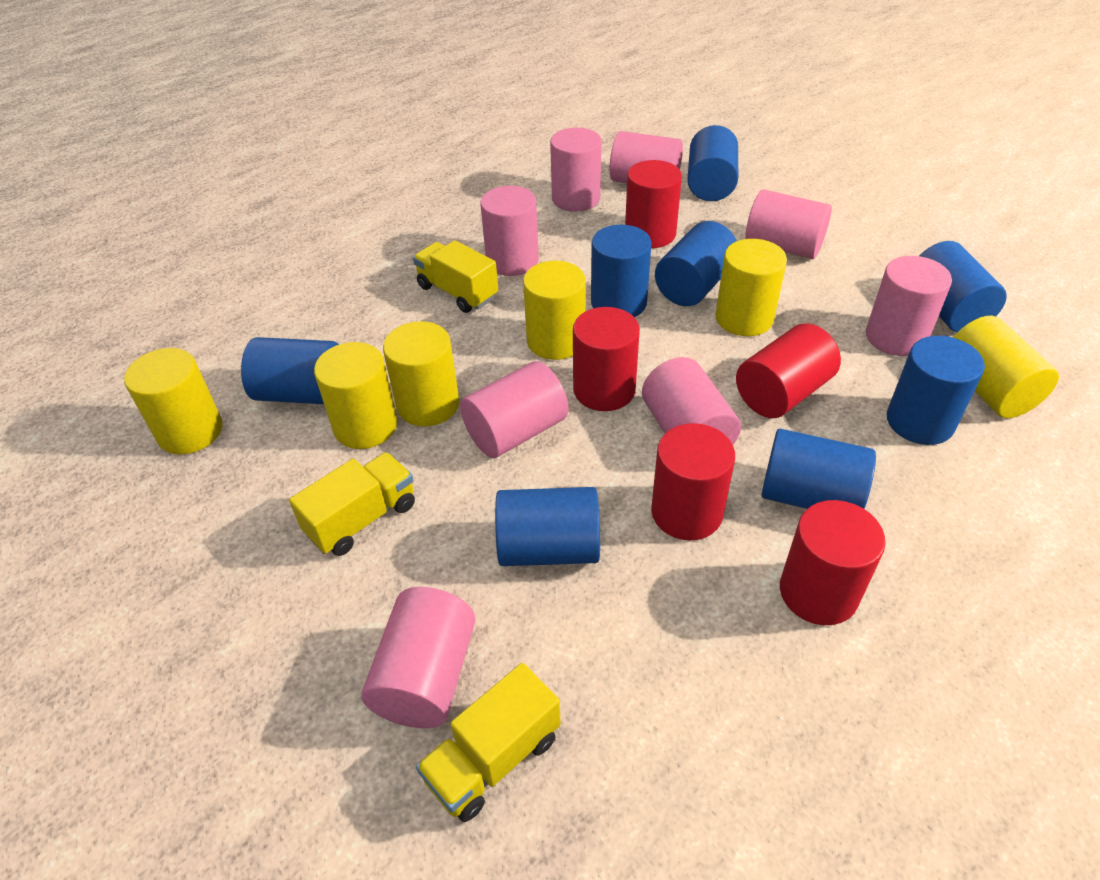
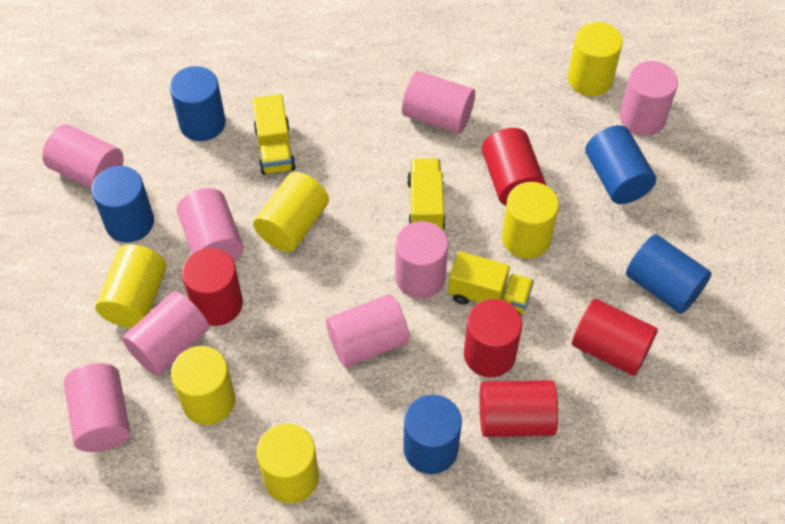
blue cylinder: 8 -> 5

